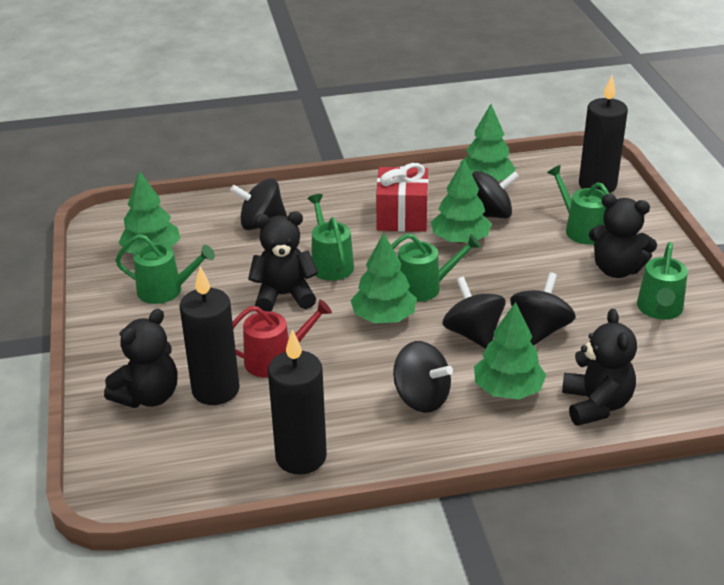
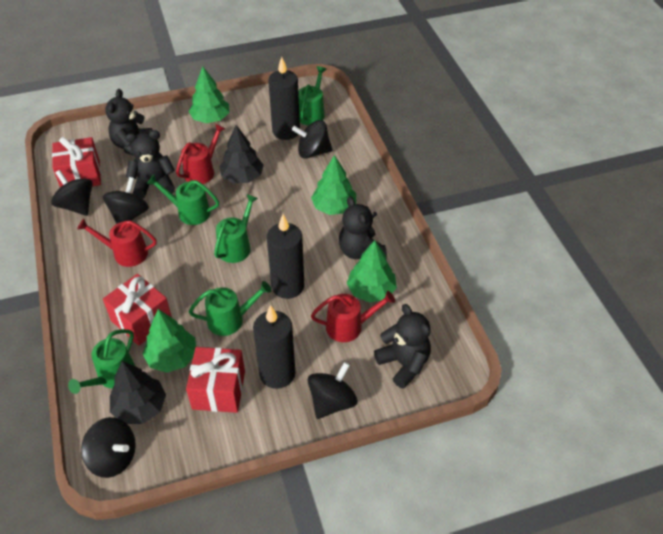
black tree: 0 -> 2
green tree: 5 -> 4
red gift: 1 -> 3
red watering can: 1 -> 3

